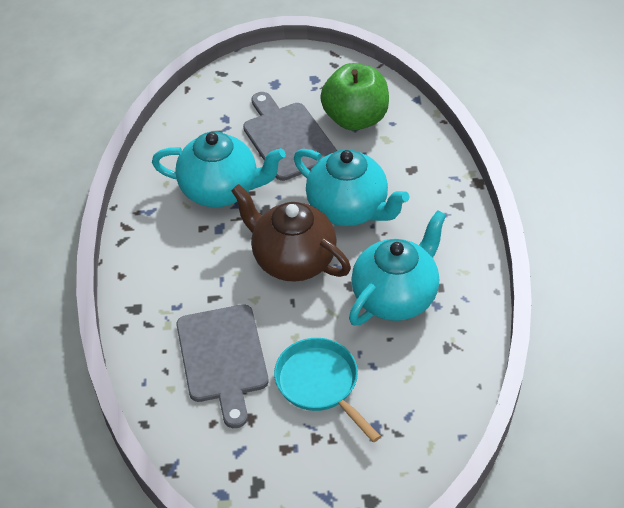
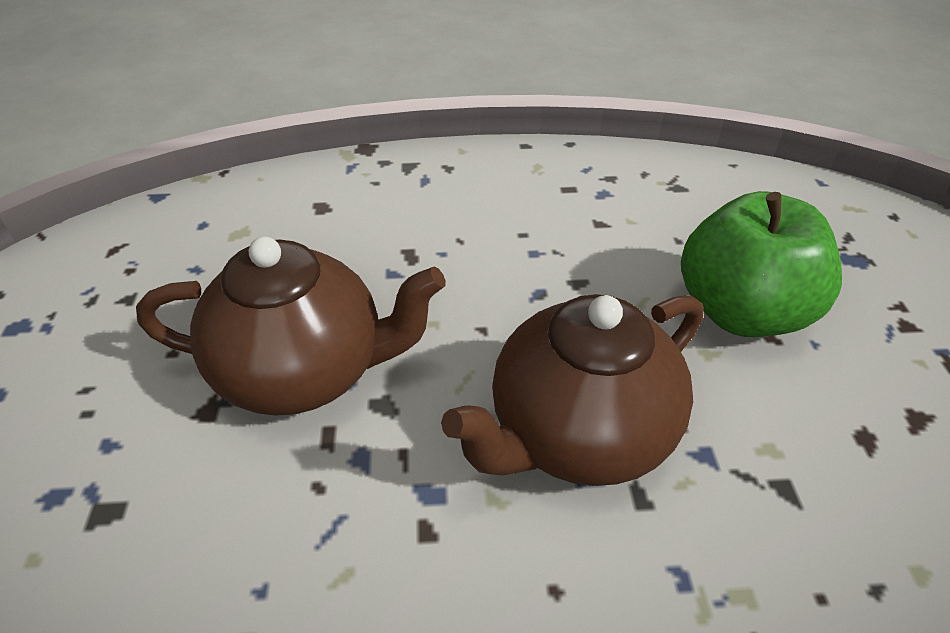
brown teapot: 1 -> 2
grey cutting board: 2 -> 0
turquoise pan: 1 -> 0
turquoise teapot: 3 -> 0

